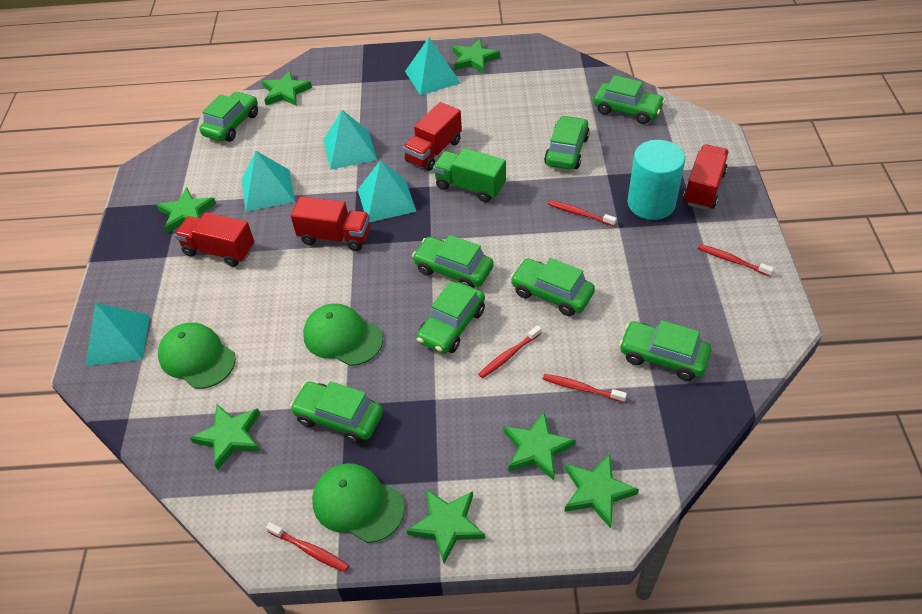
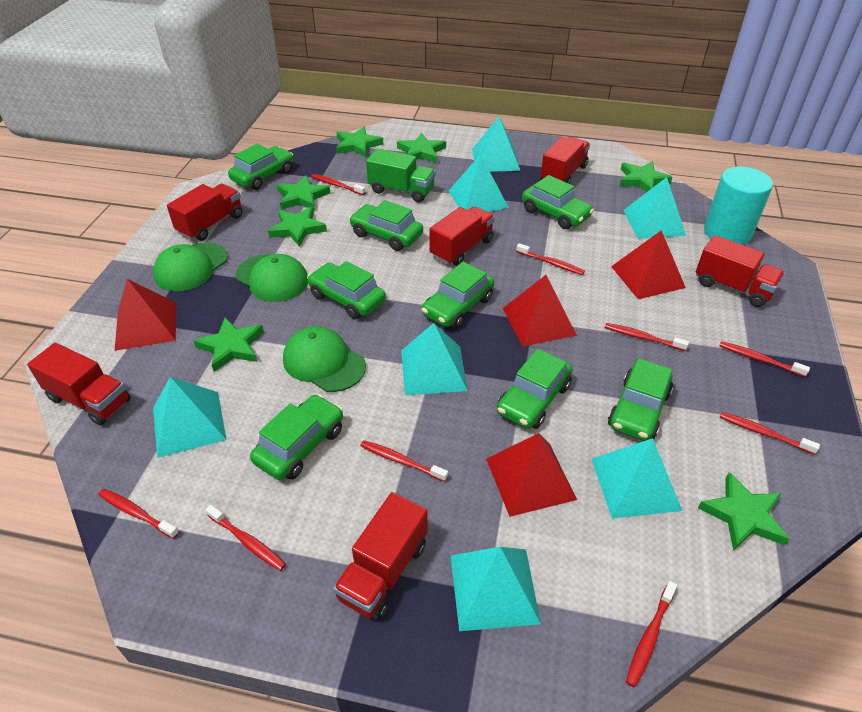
red pyramid: 0 -> 4
red toothbrush: 5 -> 9
red truck: 4 -> 6
turquoise pyramid: 5 -> 7

